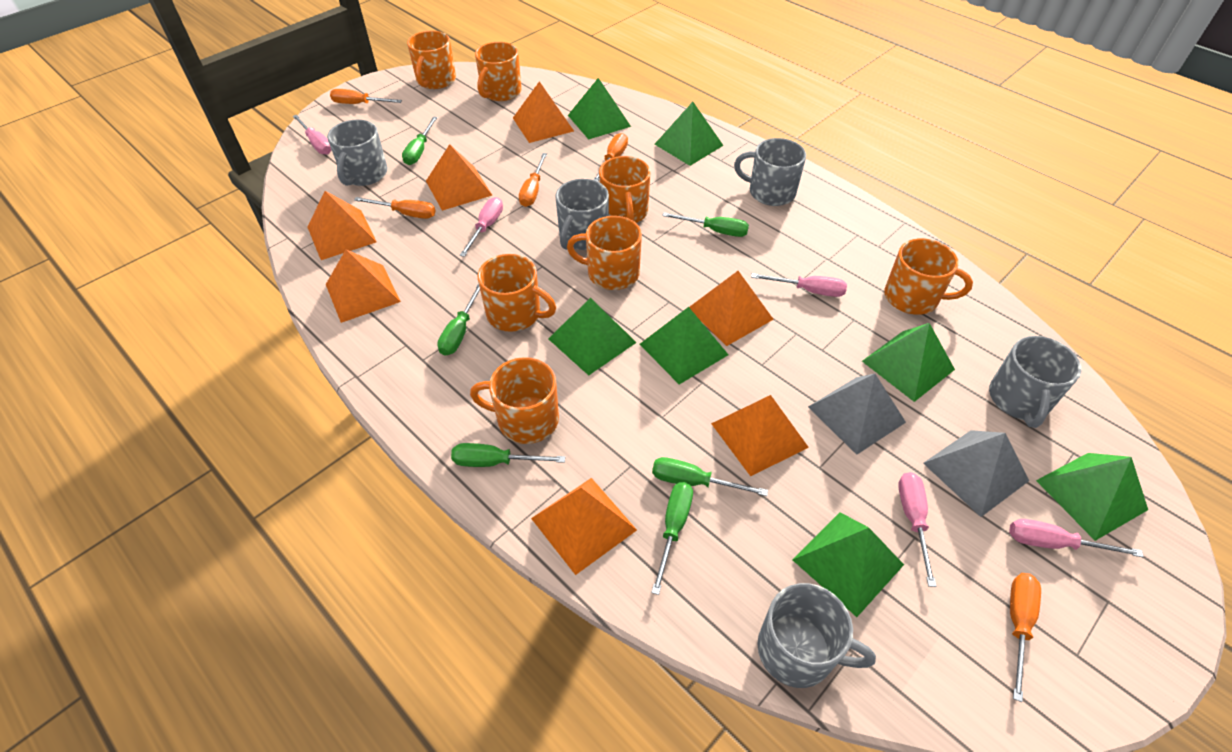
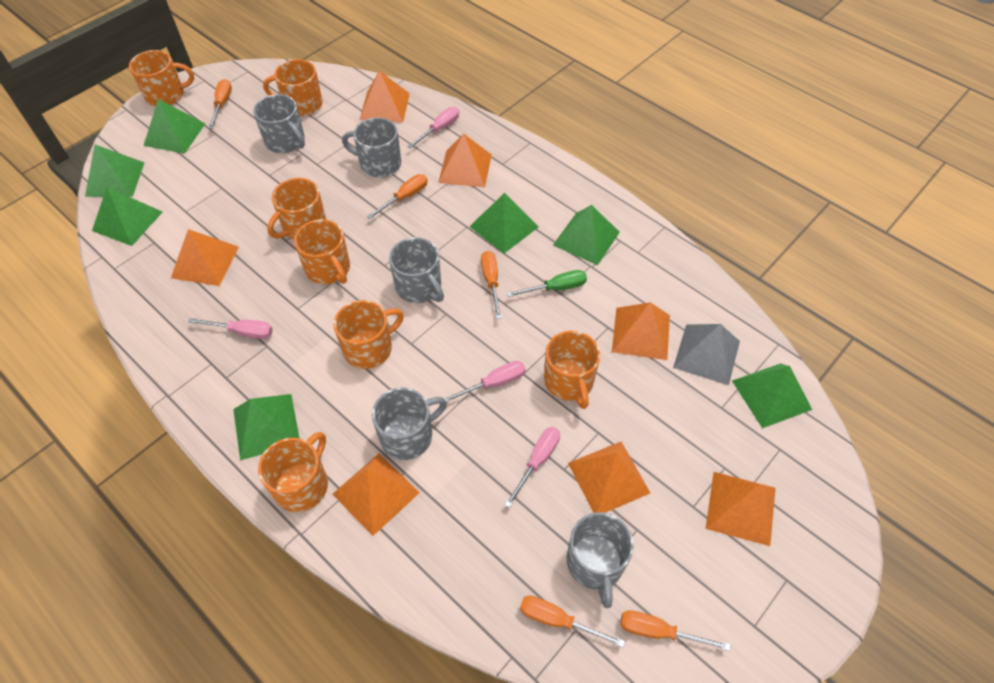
green screwdriver: 6 -> 1
grey pyramid: 2 -> 1
pink screwdriver: 5 -> 4

